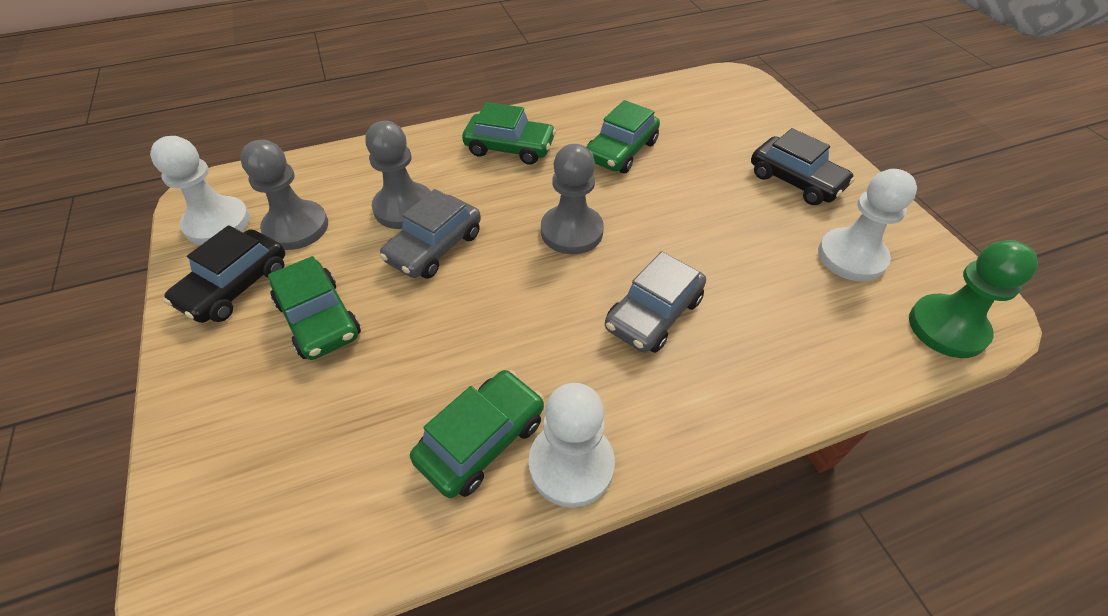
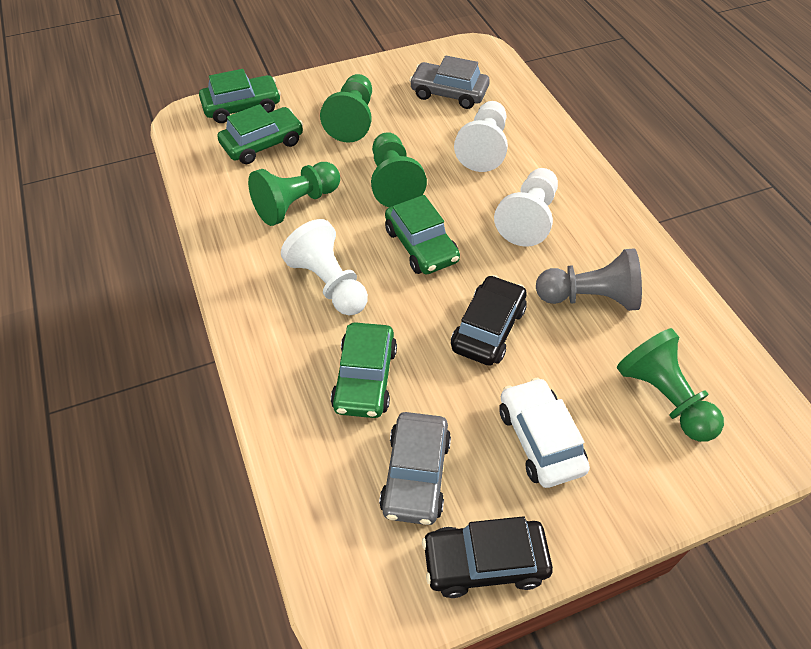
green pawn: 1 -> 4
grey pawn: 3 -> 1
white car: 0 -> 1

